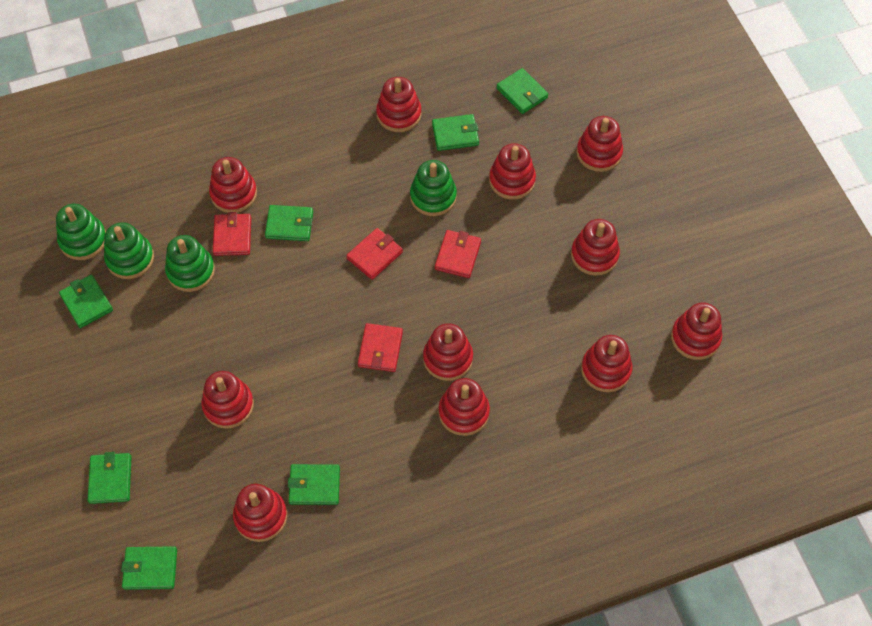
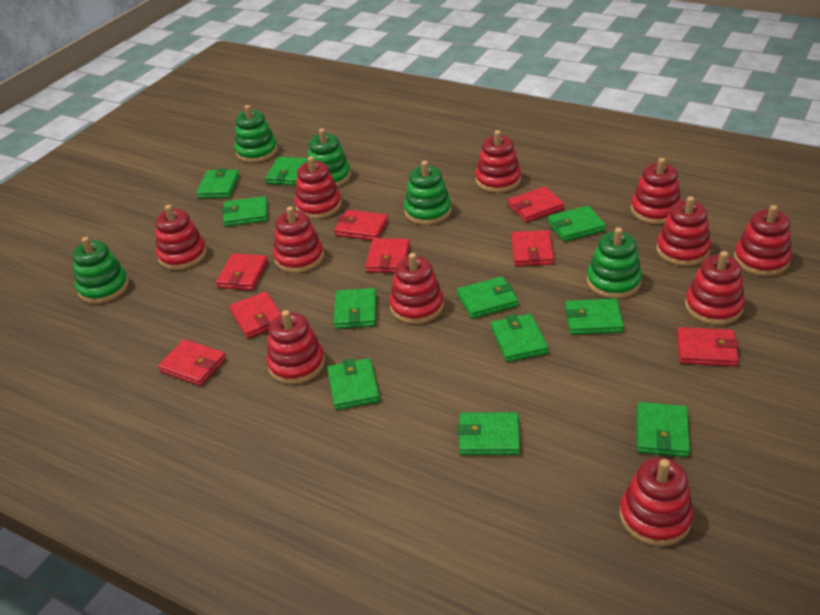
green stacking toy: 4 -> 5
green wallet: 7 -> 11
red wallet: 4 -> 8

